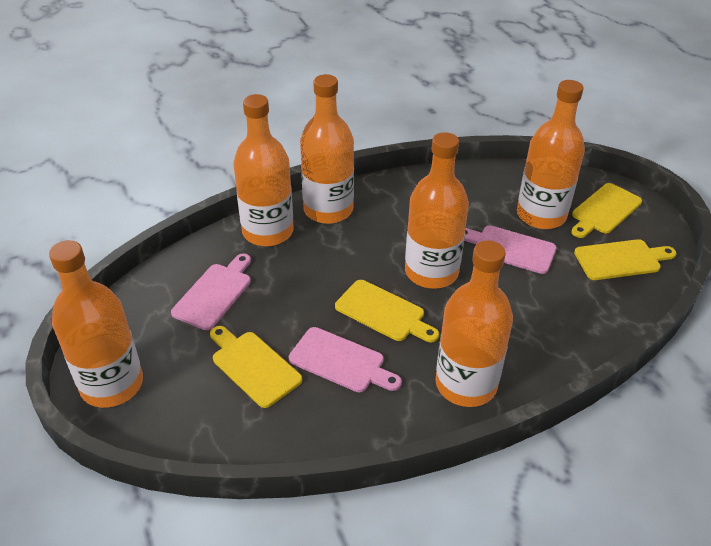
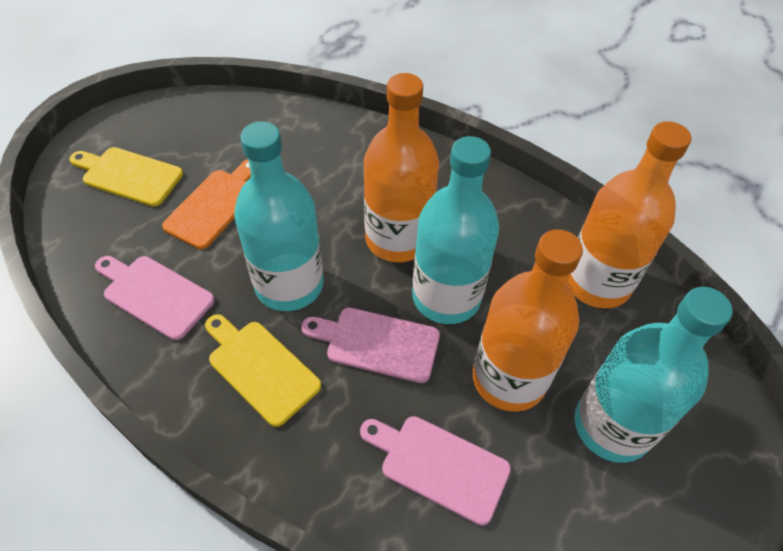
orange bottle: 6 -> 3
orange cutting board: 0 -> 1
turquoise bottle: 0 -> 3
yellow cutting board: 4 -> 2

